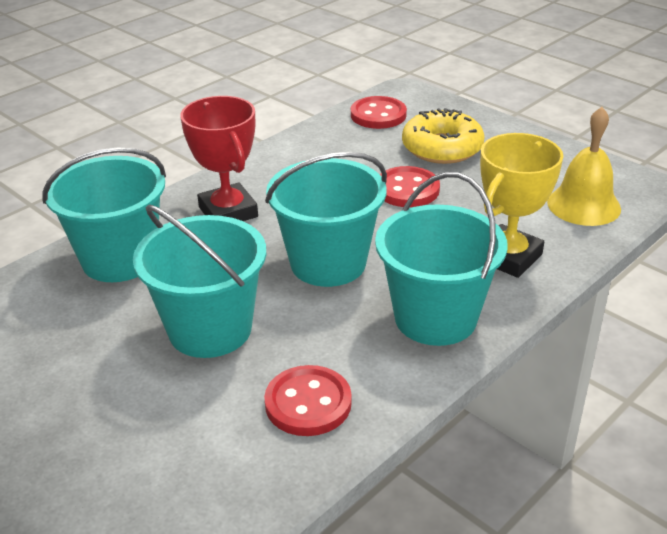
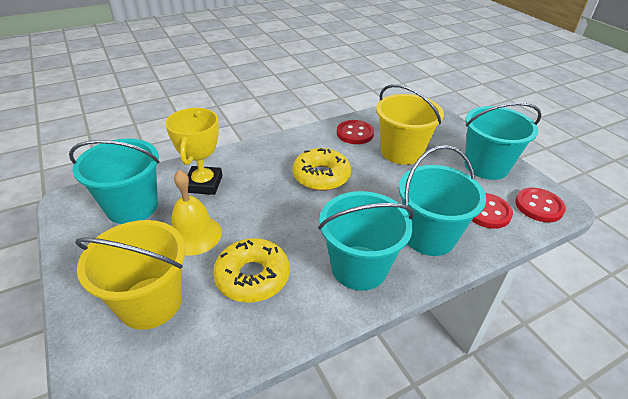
red trophy: 1 -> 0
yellow bucket: 0 -> 2
yellow donut: 1 -> 2

